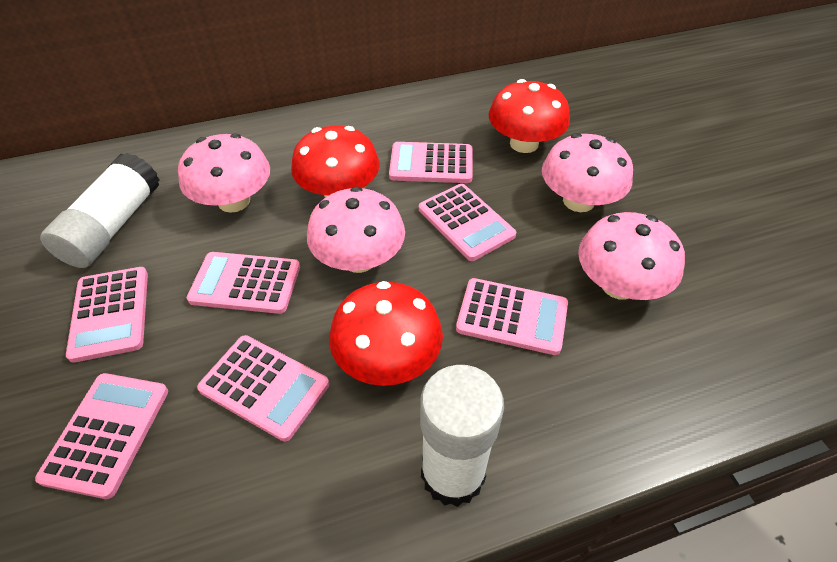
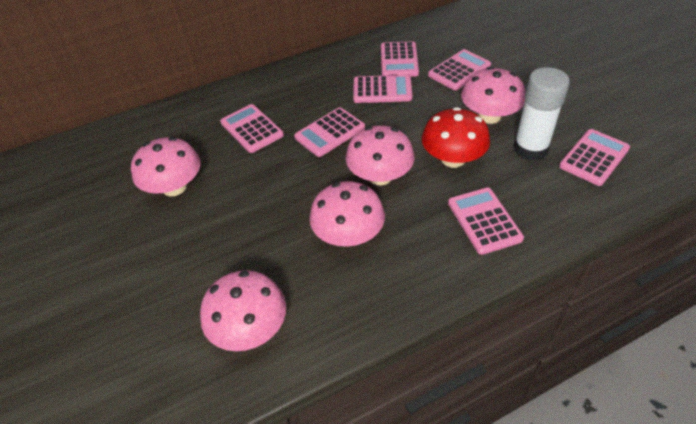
pink mushroom: 4 -> 5
red mushroom: 3 -> 1
white glue stick: 2 -> 1

